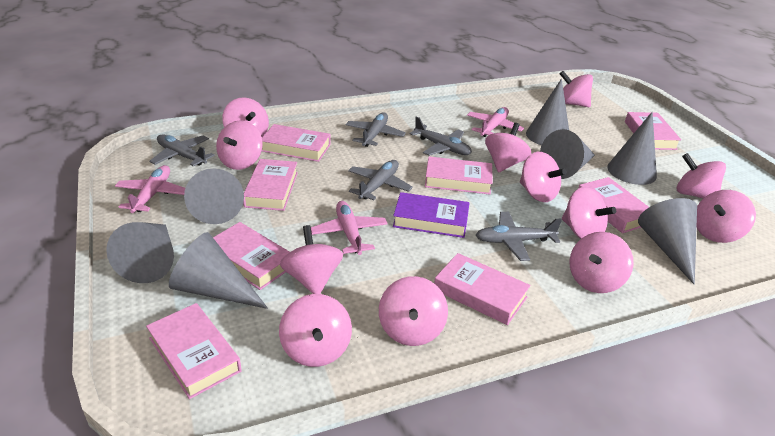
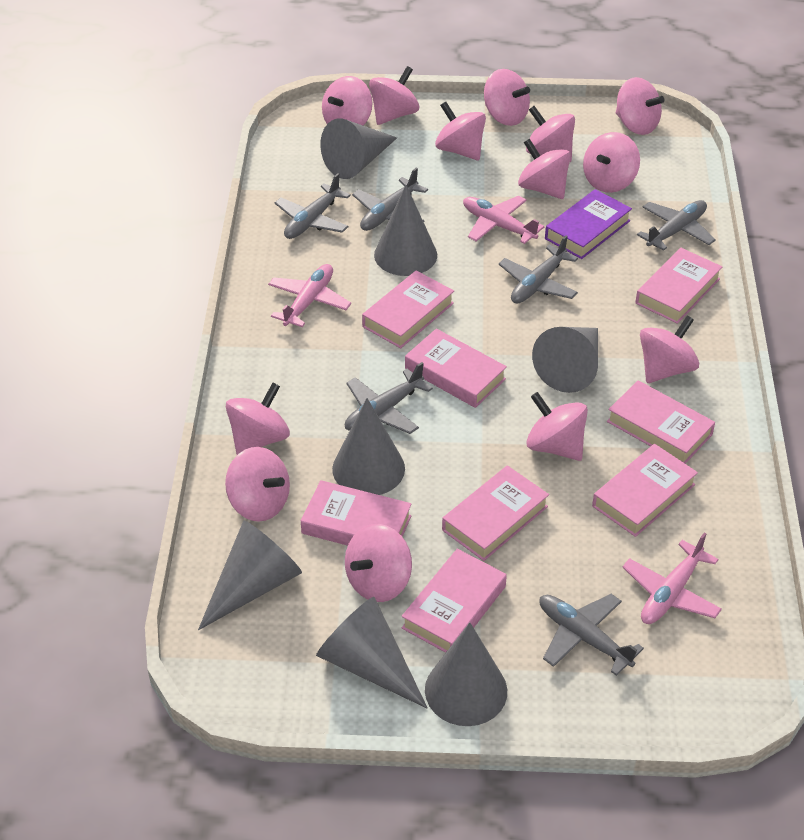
grey plane: 5 -> 6
pink spinning top: 12 -> 13

